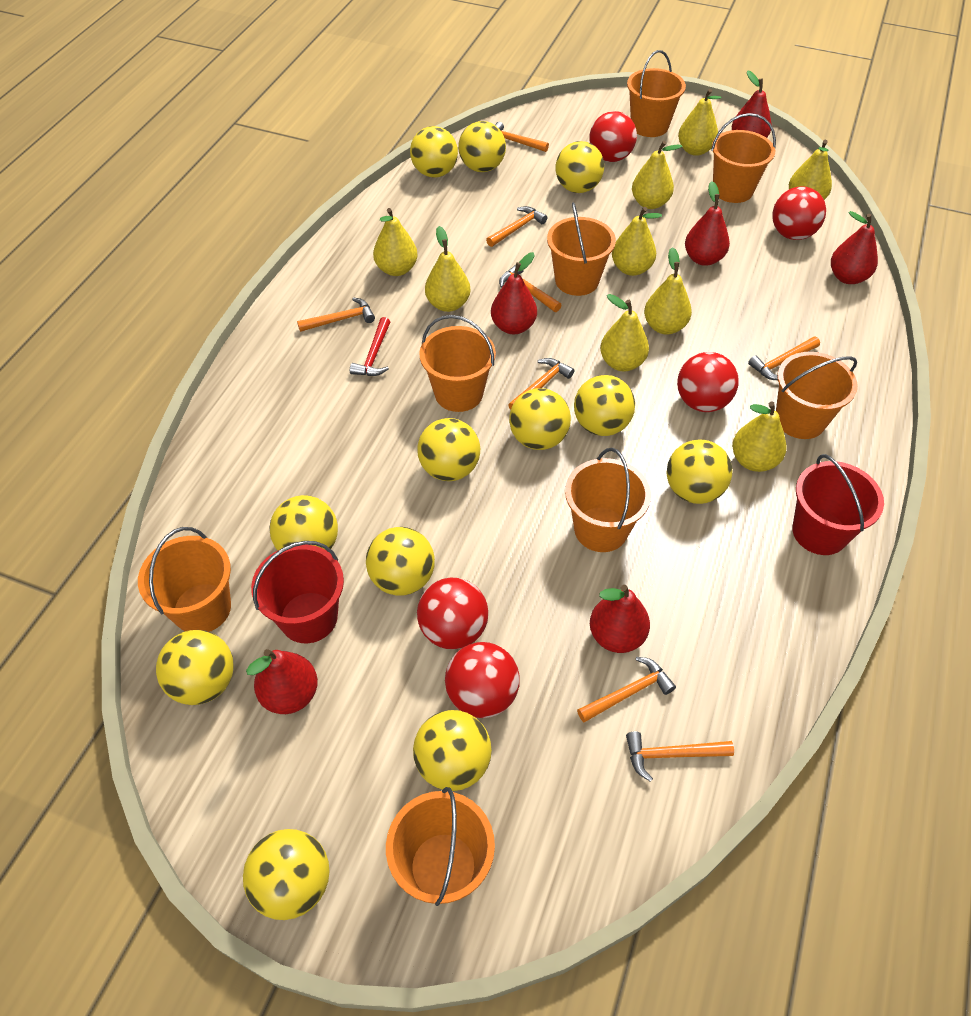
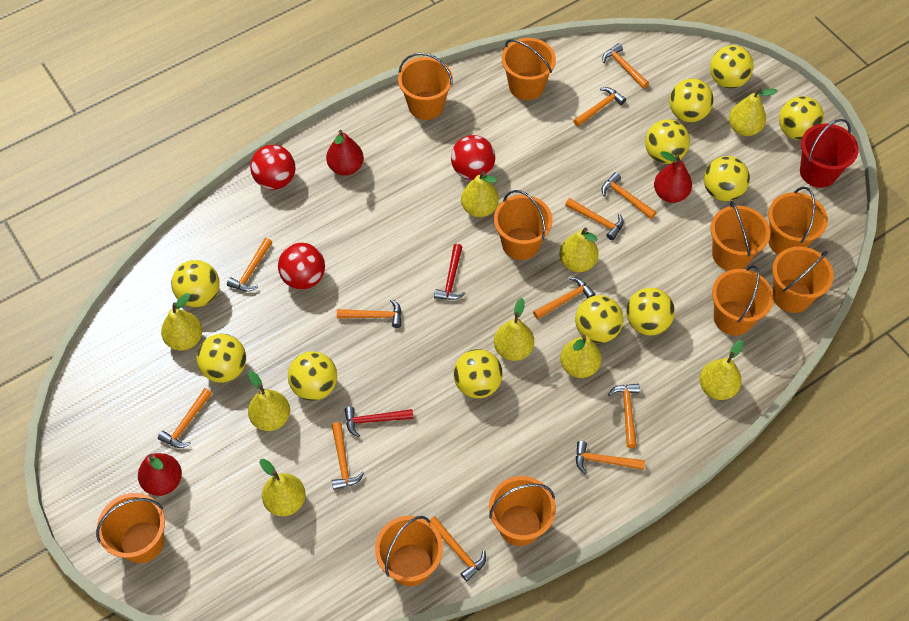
orange bucket: 8 -> 10
orange hammer: 8 -> 12
red ball: 5 -> 3
red bucket: 2 -> 1
red hammer: 1 -> 2
red pear: 6 -> 3
yellow ball: 12 -> 11

